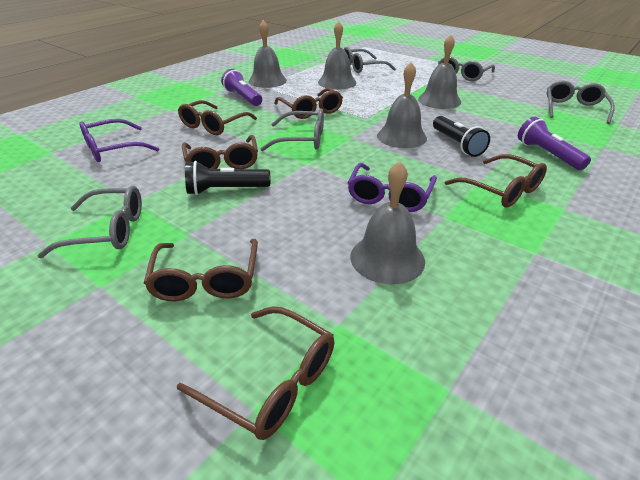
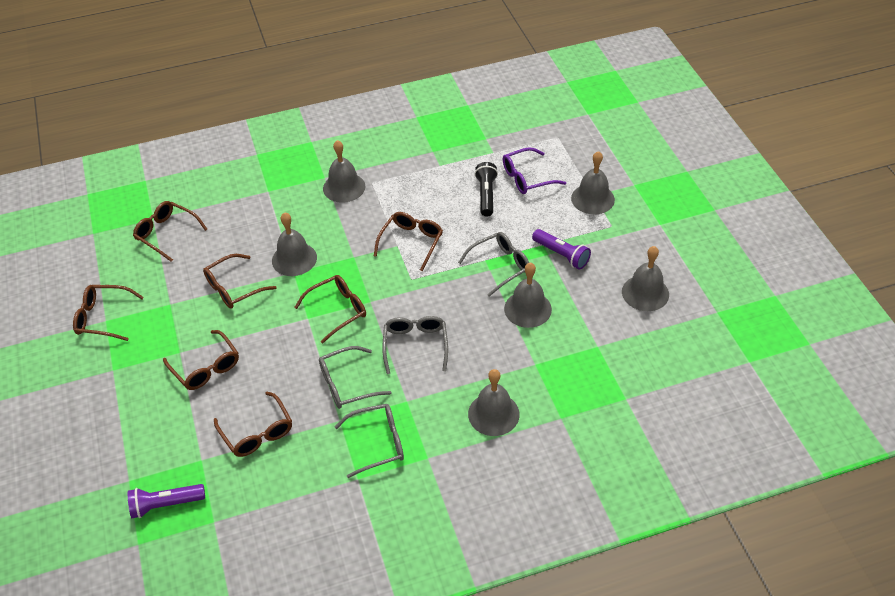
black flashlight: 2 -> 1
brown glasses: 6 -> 7
grey bell: 5 -> 6
grey glasses: 5 -> 4
purple glasses: 2 -> 1

